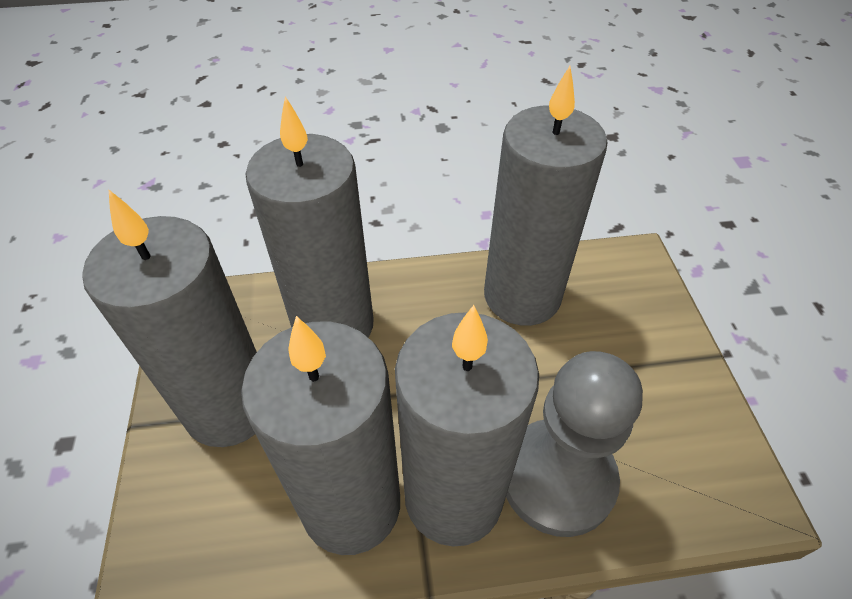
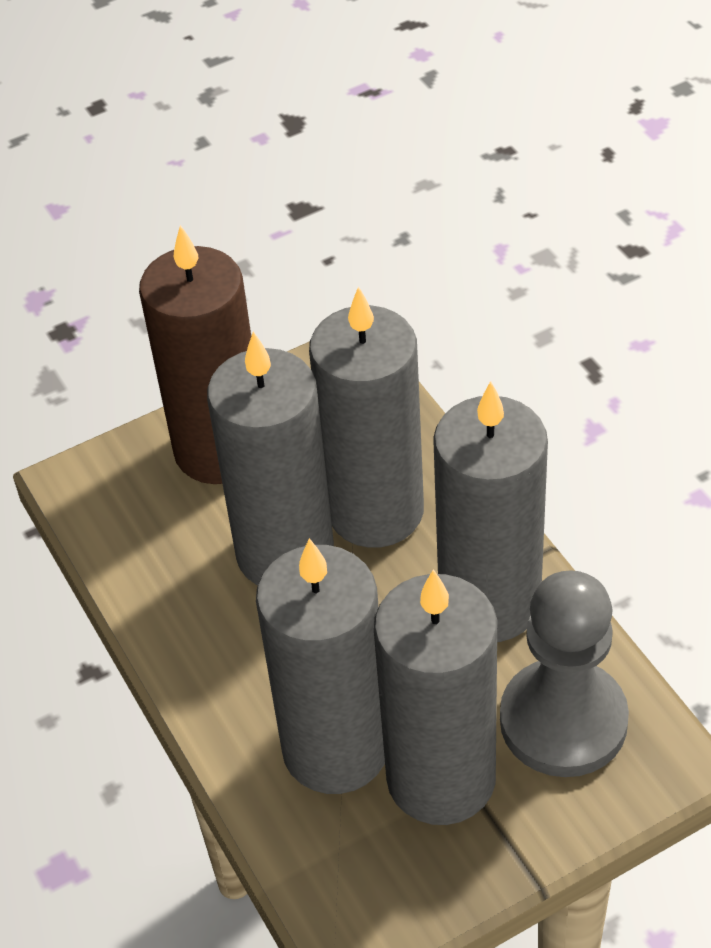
brown candle: 0 -> 1

